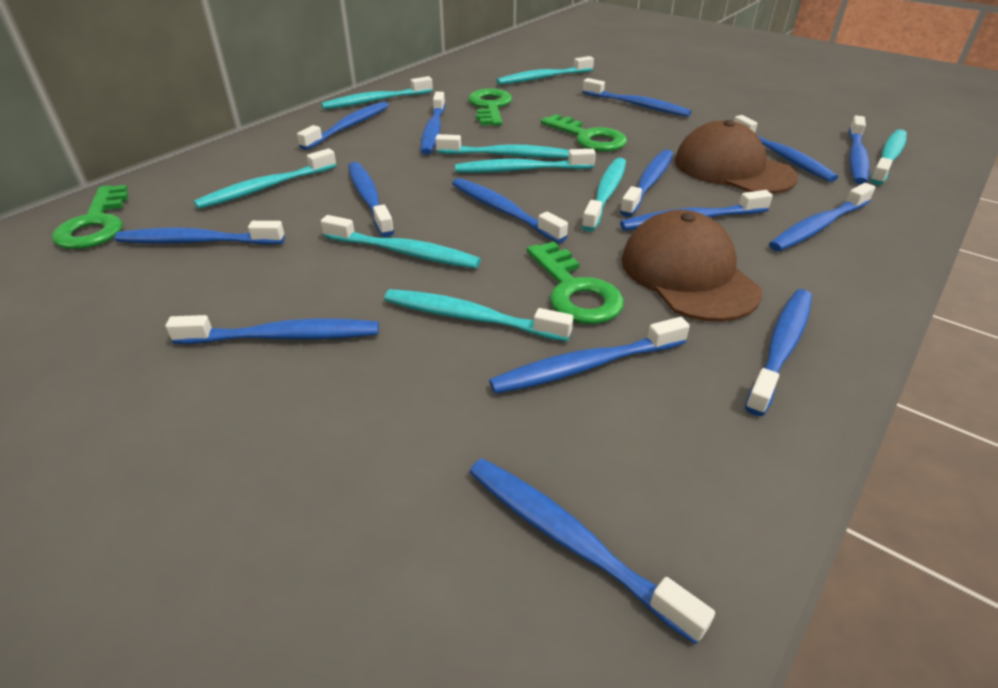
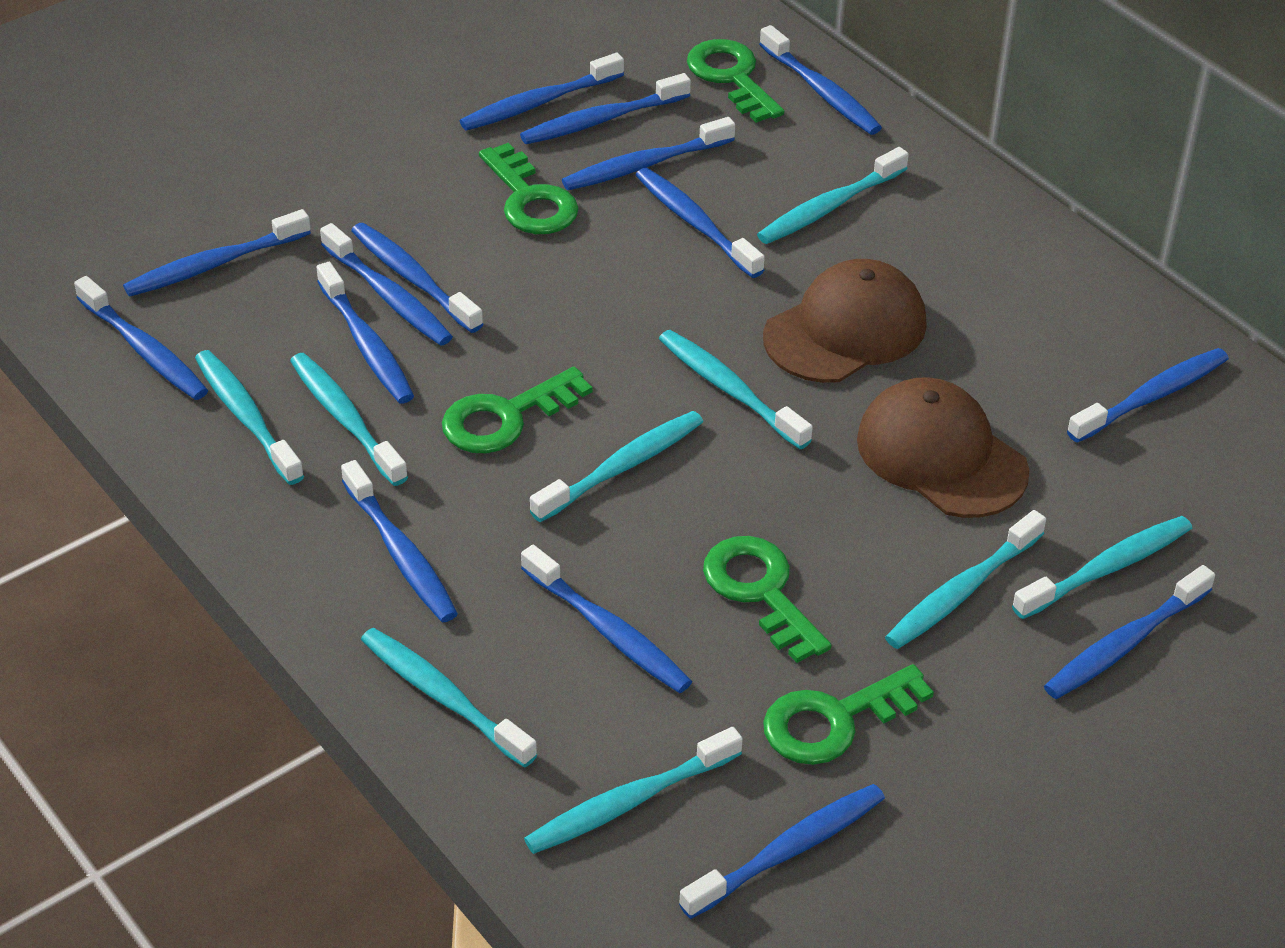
green key: 4 -> 5

